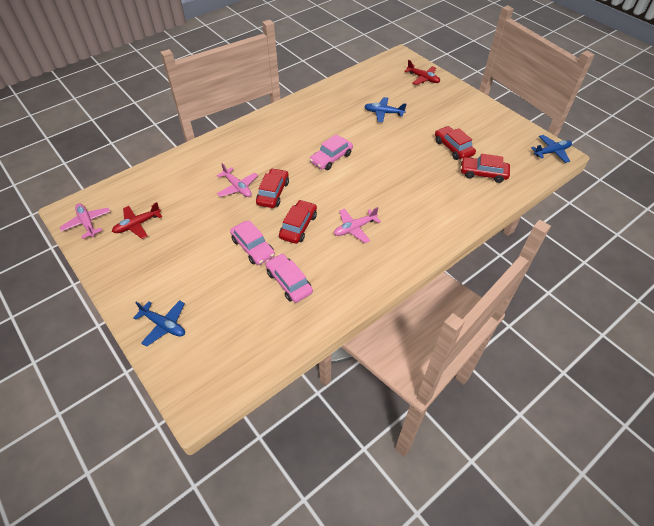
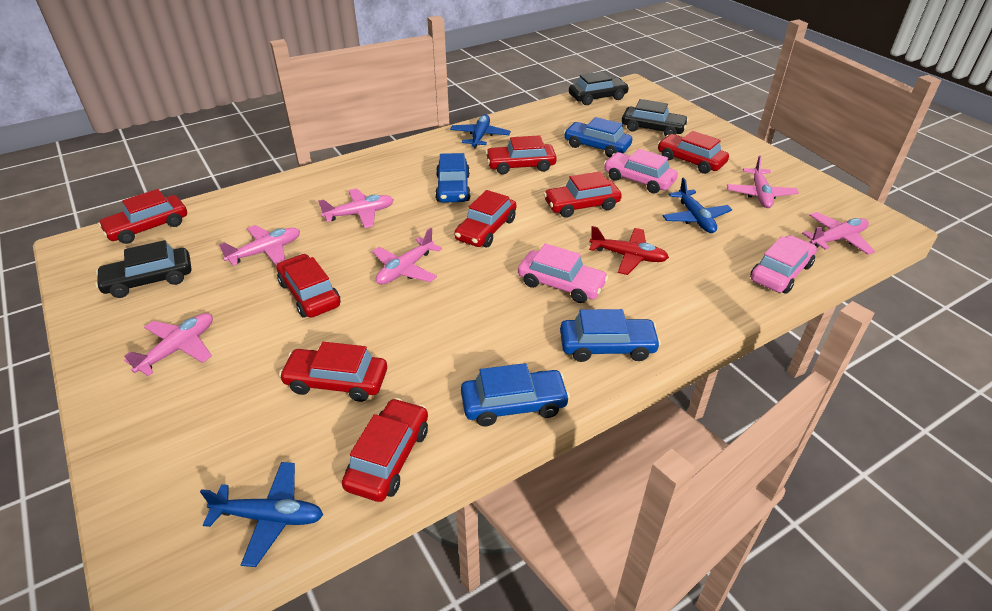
black car: 0 -> 3
blue car: 0 -> 4
pink plane: 3 -> 6
red car: 4 -> 8
red plane: 2 -> 1

